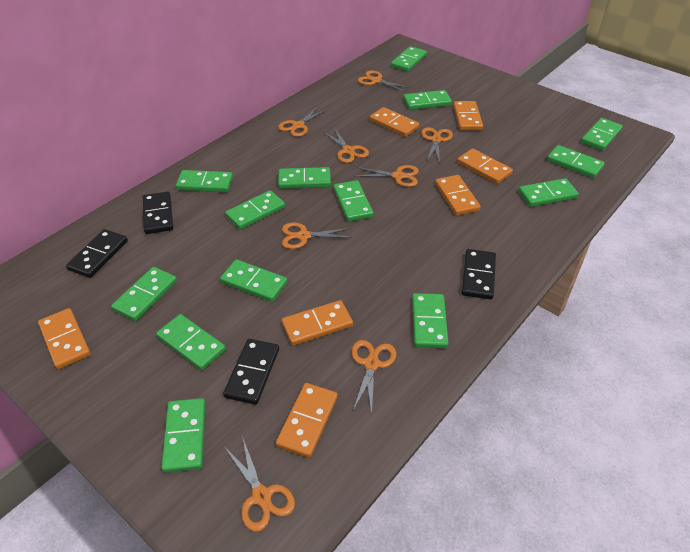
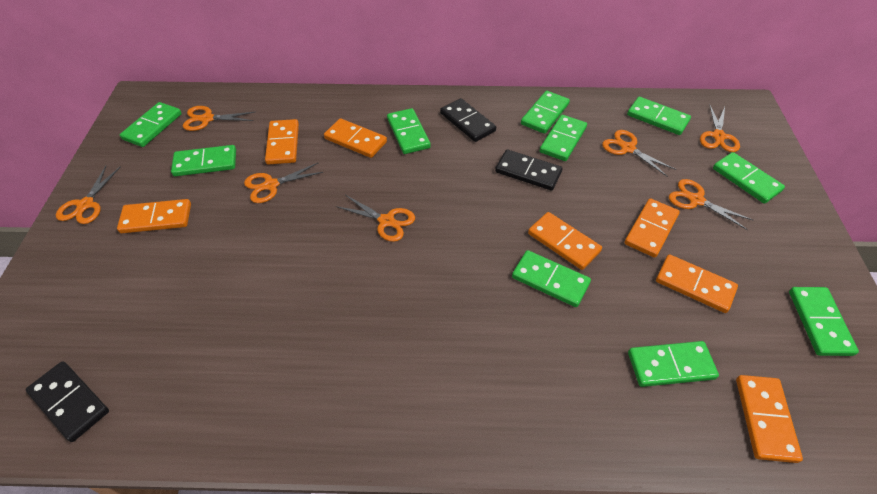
black domino: 4 -> 3
green domino: 14 -> 10
orange scissors: 8 -> 7

